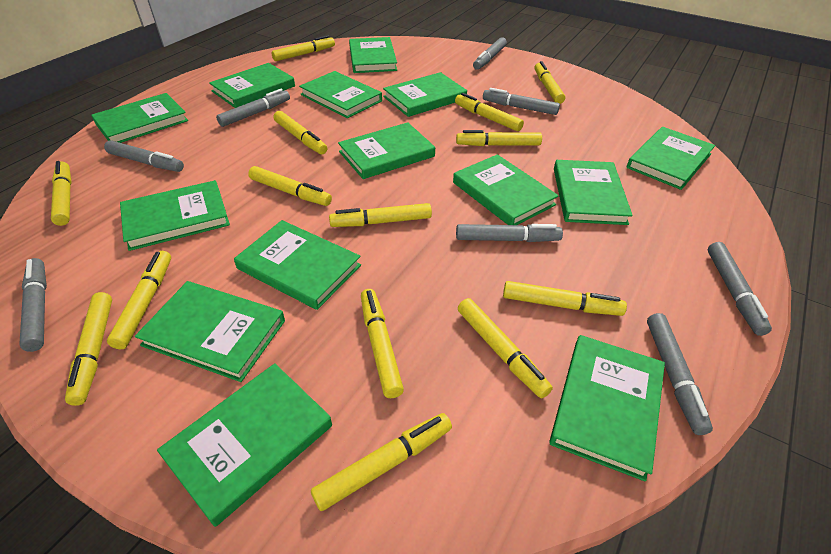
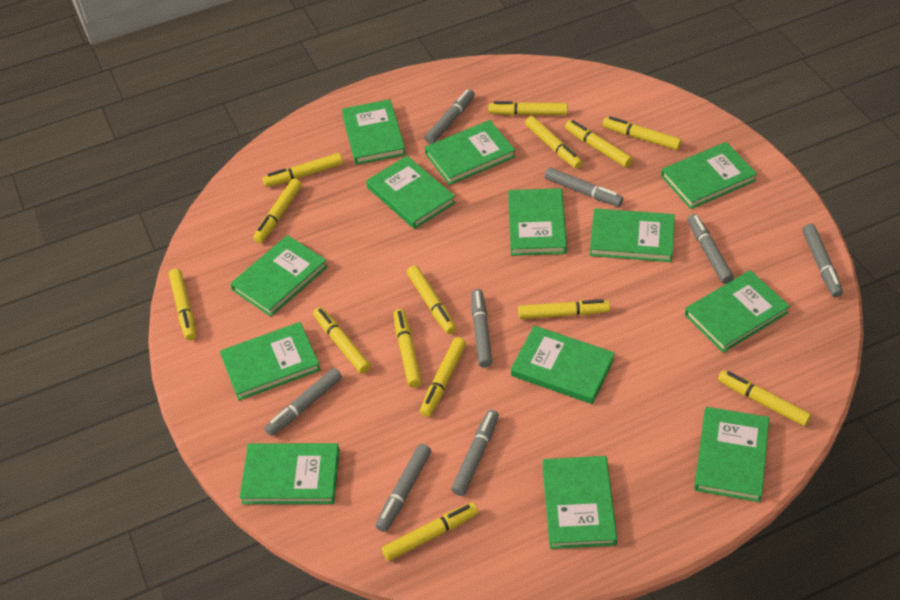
green book: 14 -> 13

